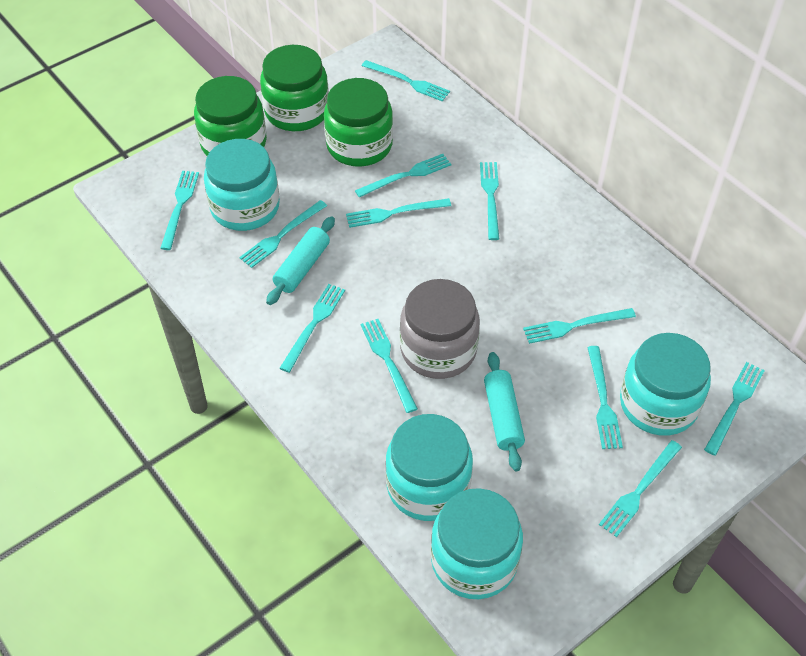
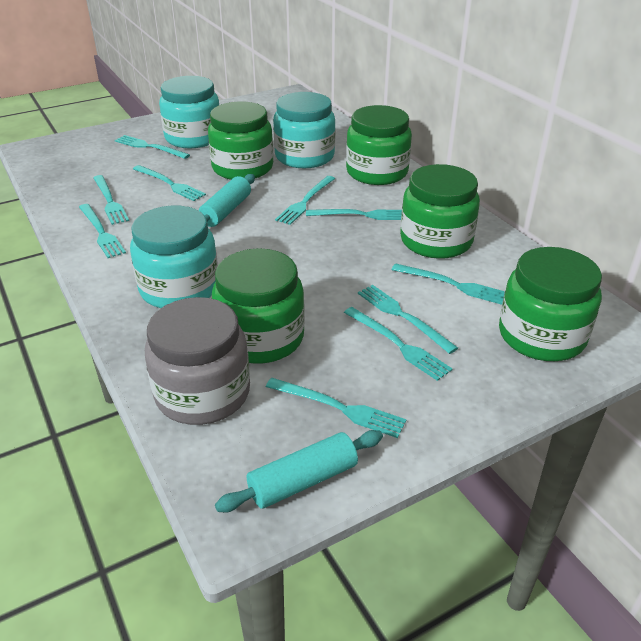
green jar: 3 -> 5
turquoise fork: 12 -> 10
turquoise jar: 4 -> 3

